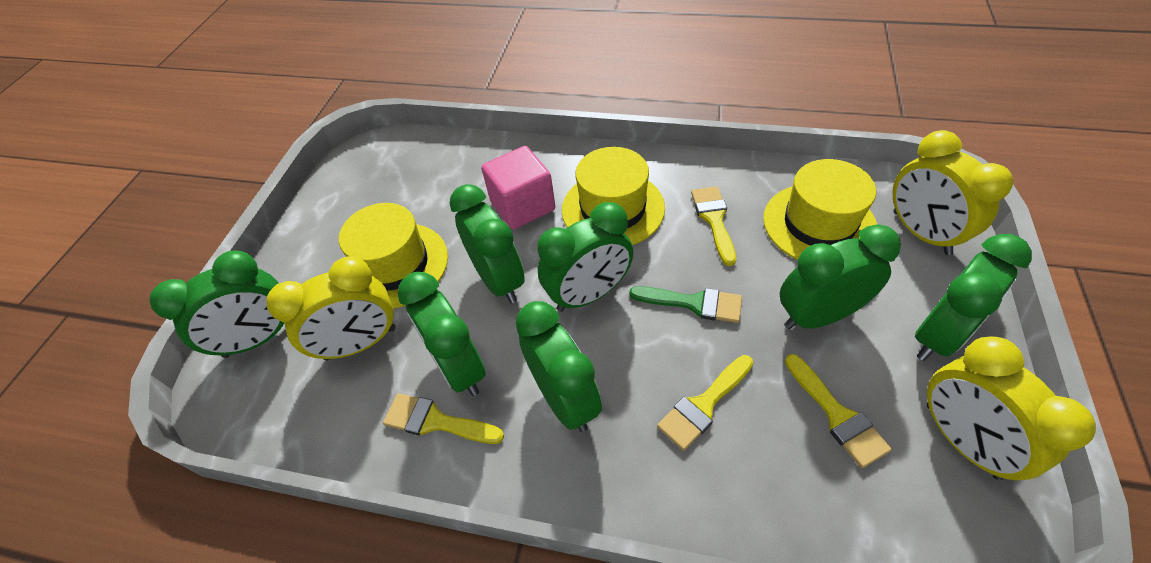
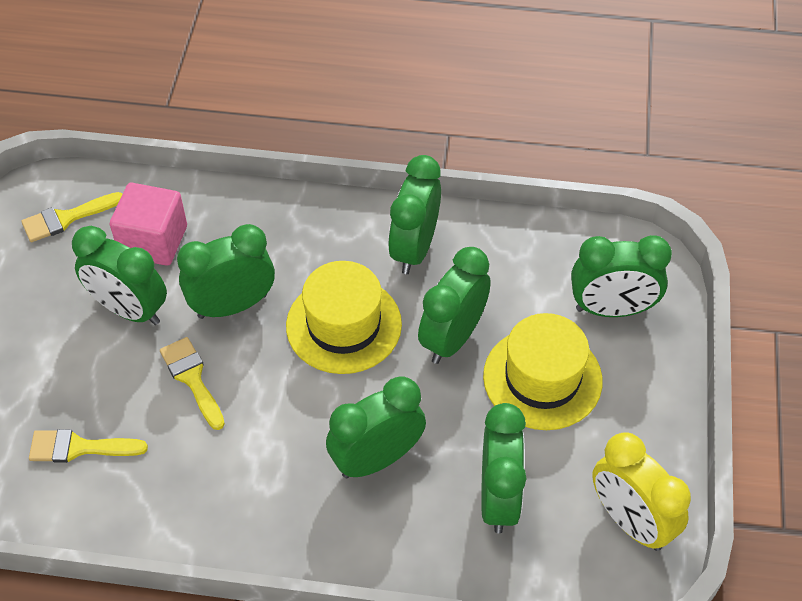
green brush: 1 -> 0
yellow brush: 4 -> 3
yellow clock: 3 -> 1
yellow hat: 3 -> 2

